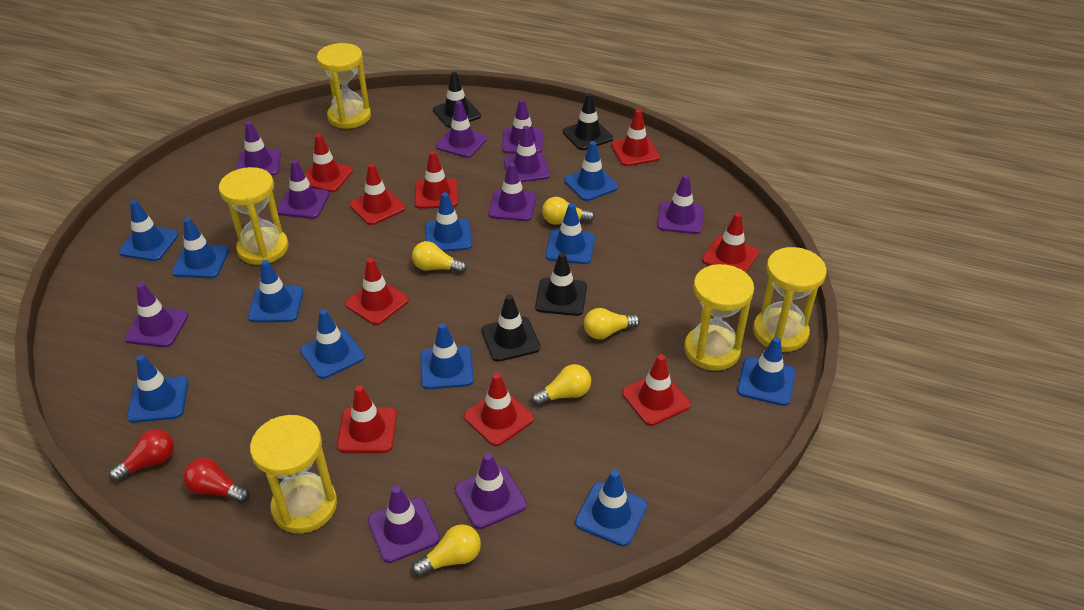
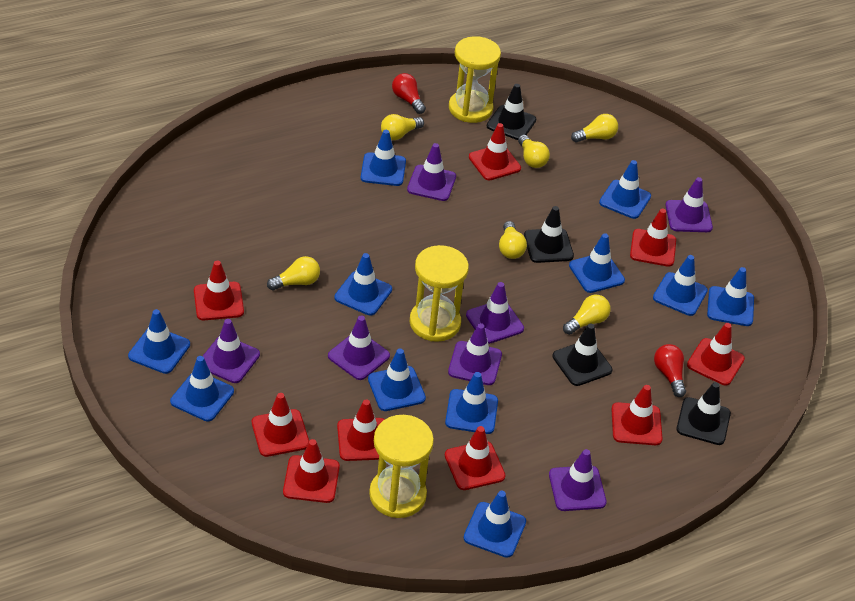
purple traffic cone: 10 -> 7
yellow hourglass: 5 -> 3
yellow light bulb: 5 -> 6

